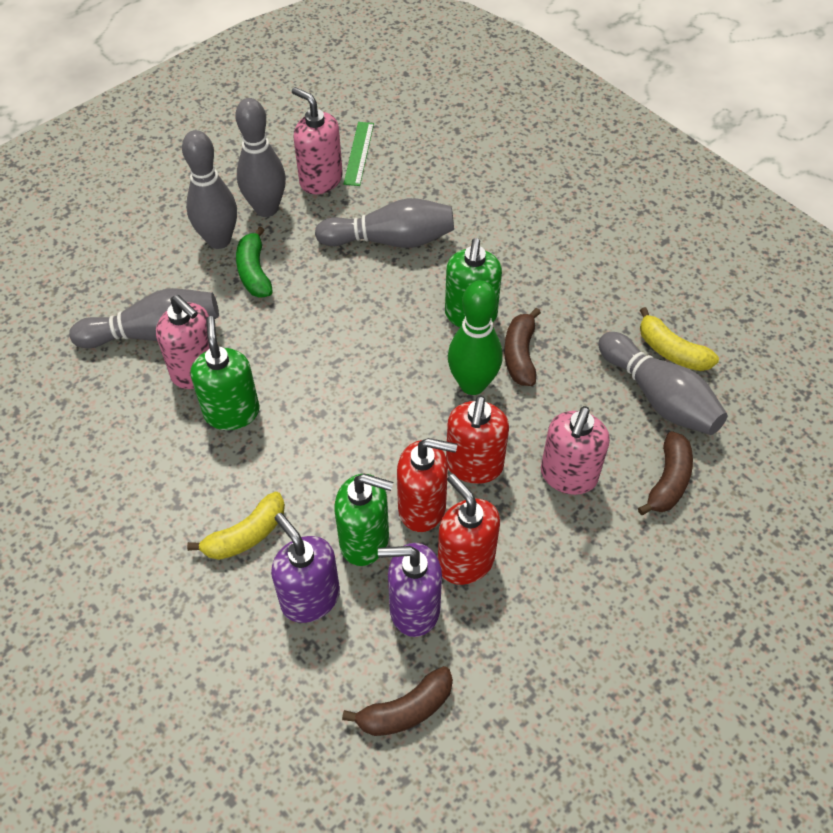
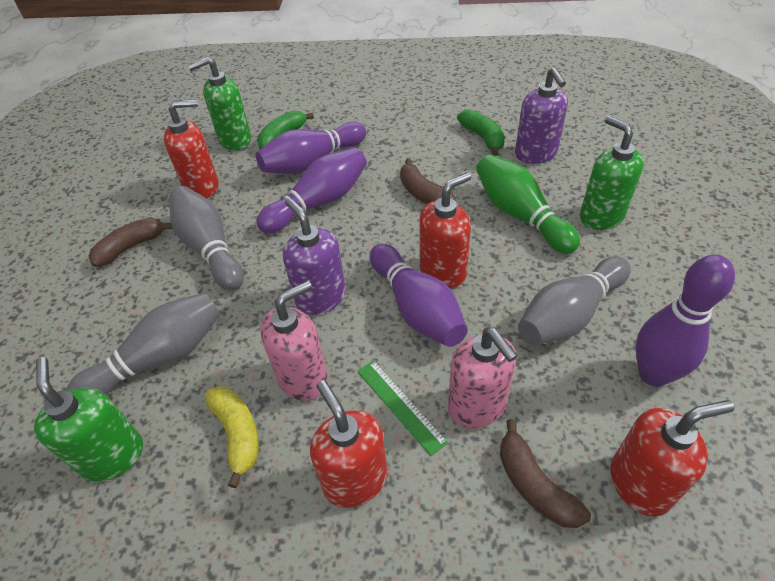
green banana: 1 -> 2
grey bowling pin: 5 -> 3
pink soap dispenser: 3 -> 2
purple bowling pin: 0 -> 4
red soap dispenser: 3 -> 4
yellow banana: 2 -> 1

